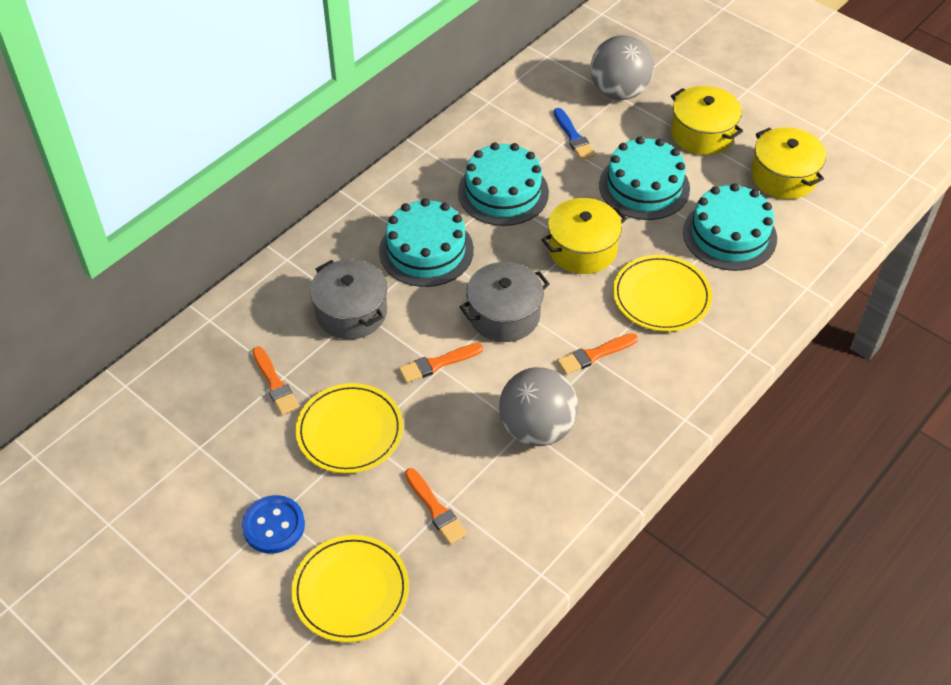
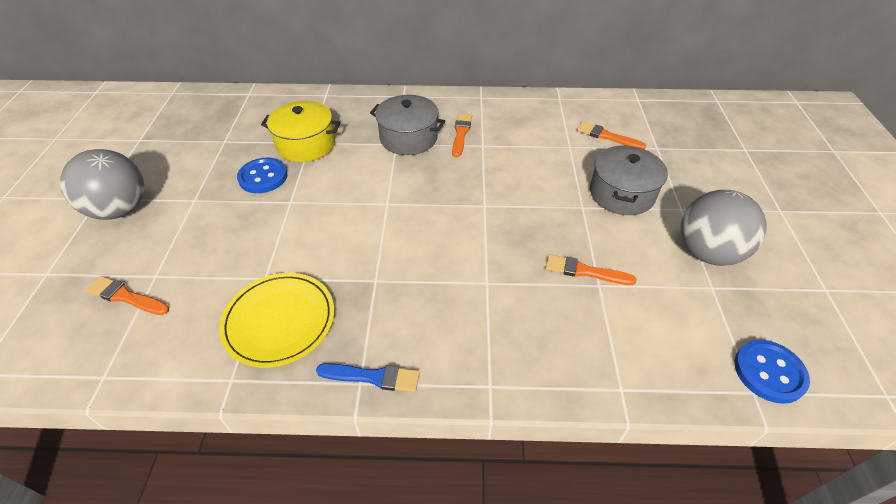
blue button: 1 -> 2
turquoise cake: 4 -> 0
yellow plate: 3 -> 1
yellow pot: 3 -> 1

